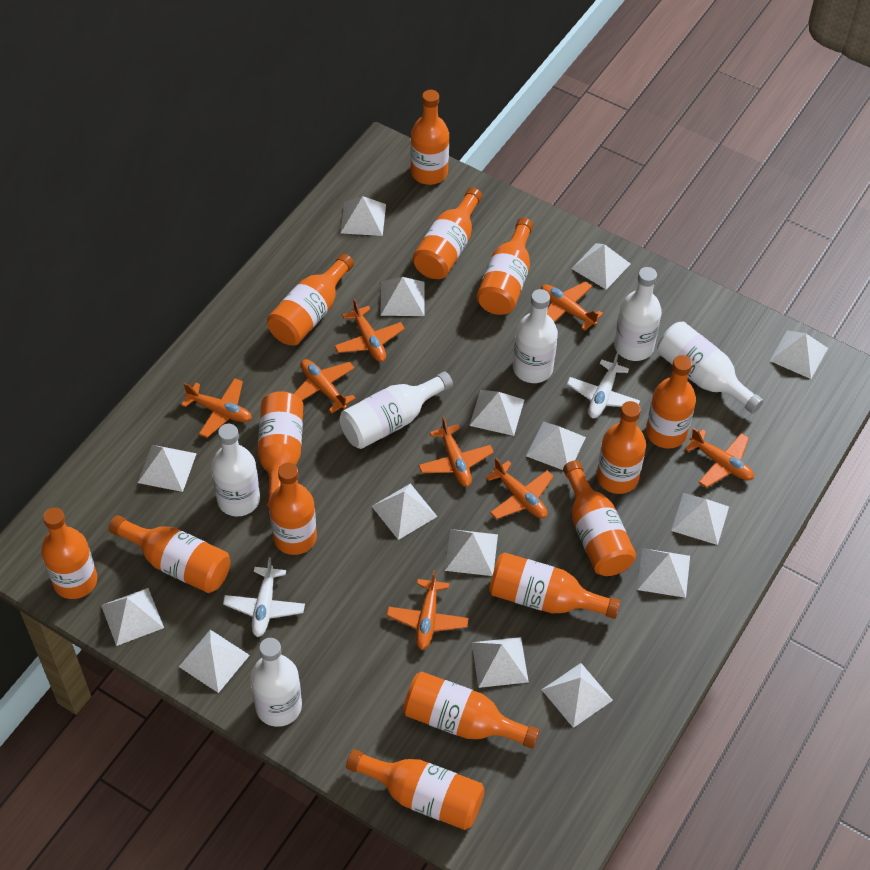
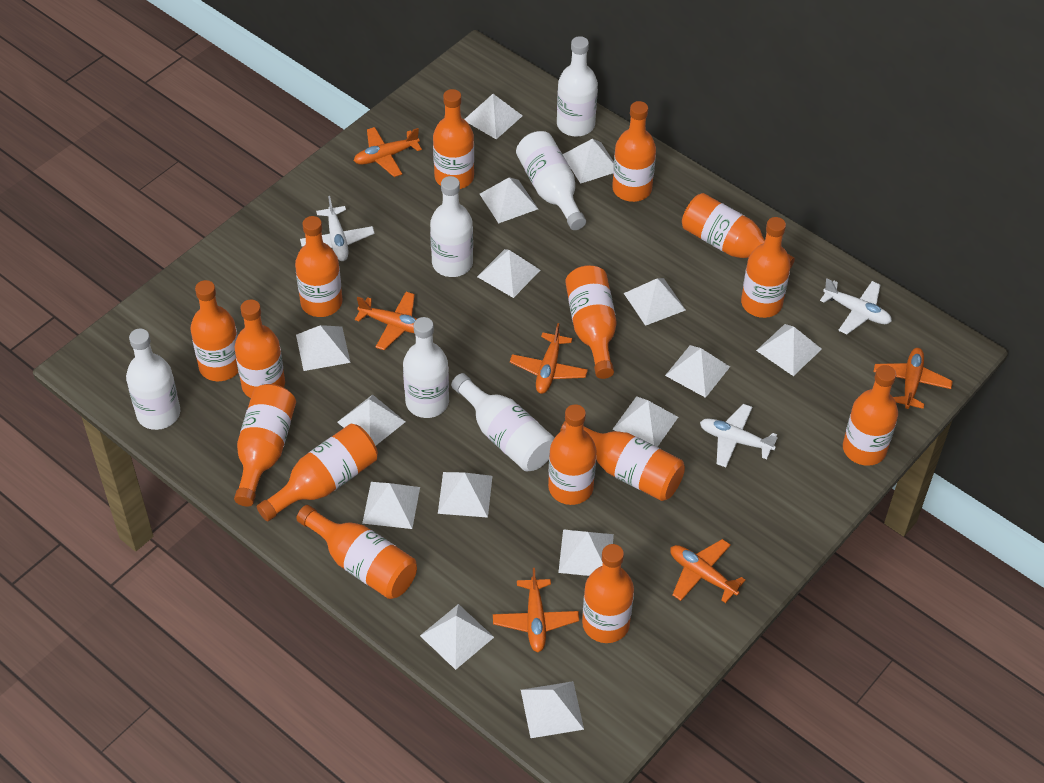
orange bottle: 14 -> 15
orange plane: 8 -> 6
white plane: 2 -> 3

